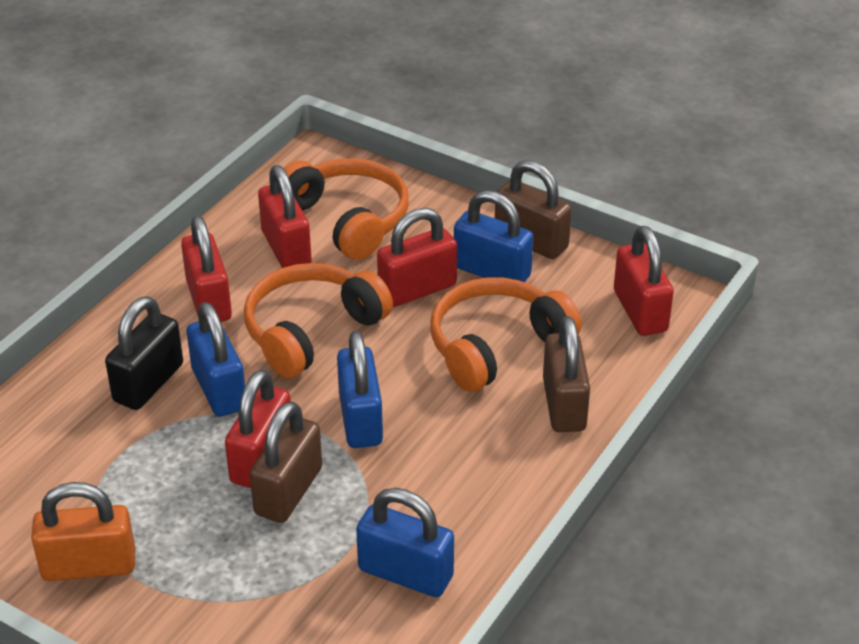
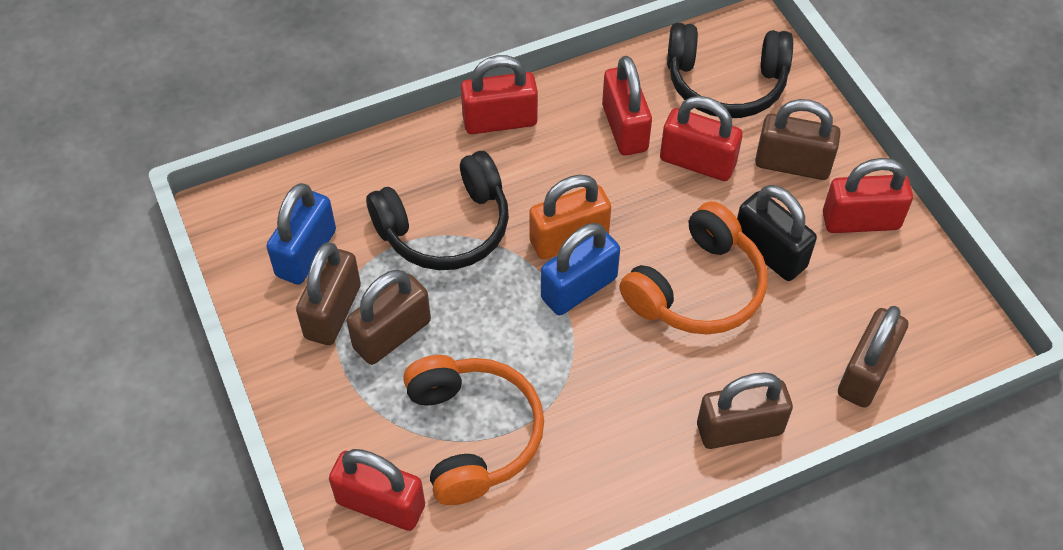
black headphones: 0 -> 2
blue padlock: 4 -> 2
brown padlock: 3 -> 5
orange headphones: 3 -> 2

